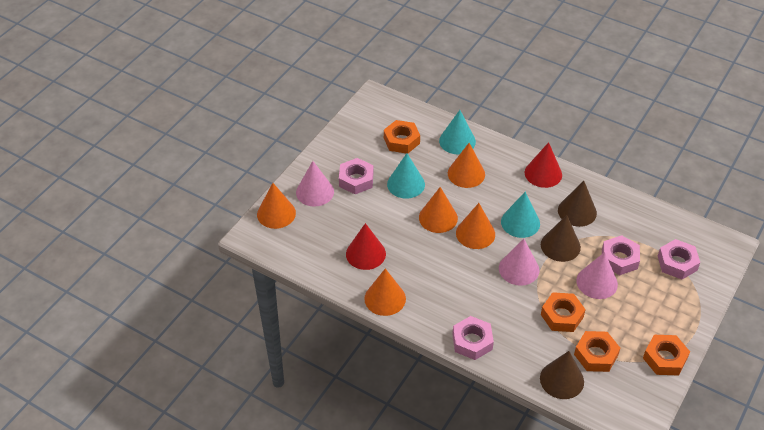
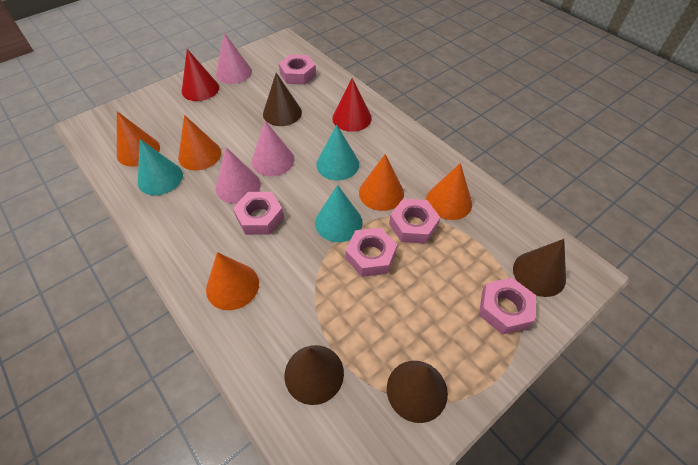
brown cone: 3 -> 4
orange nut: 4 -> 0
pink nut: 4 -> 5

